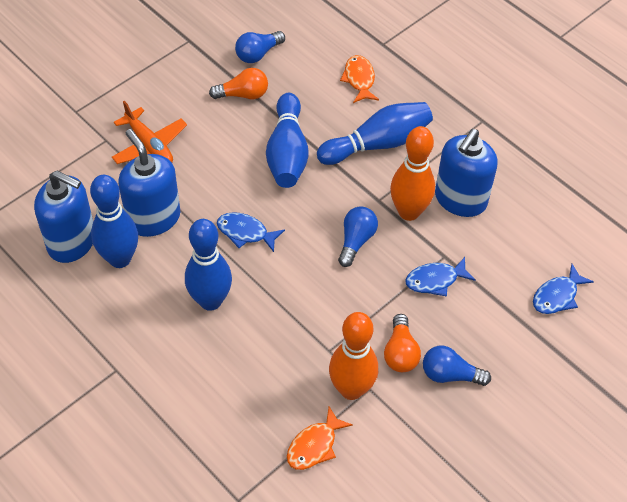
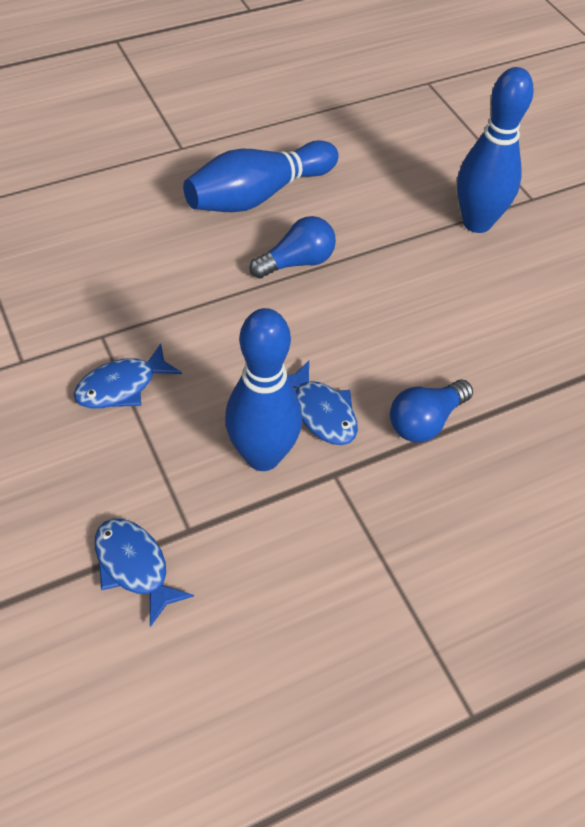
blue bowling pin: 4 -> 3
blue light bulb: 3 -> 2
blue soap dispenser: 3 -> 0
orange bowling pin: 2 -> 0
orange fish: 2 -> 0
orange light bulb: 2 -> 0
orange plane: 1 -> 0

